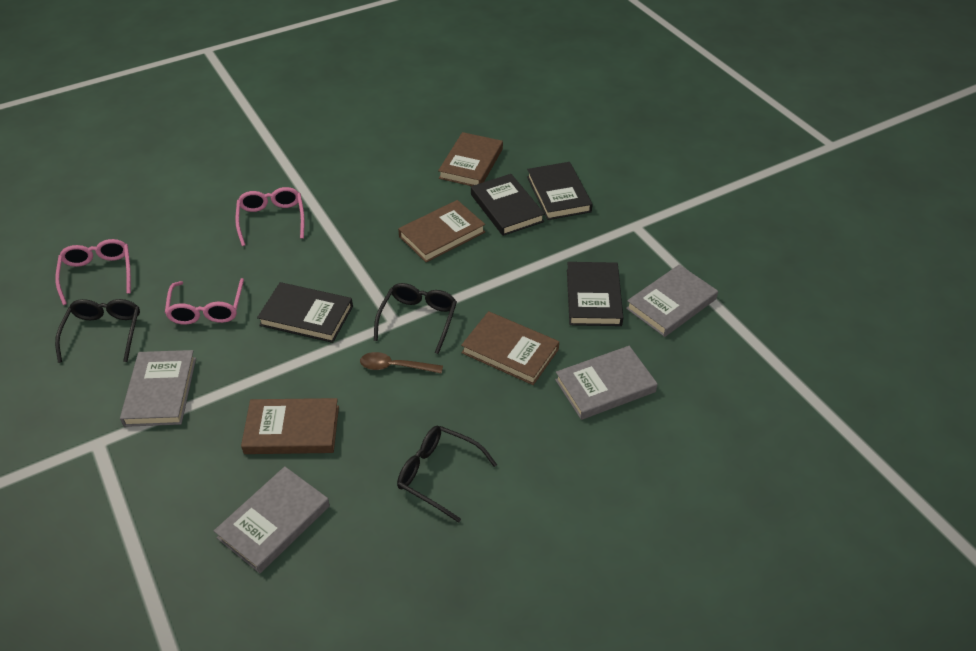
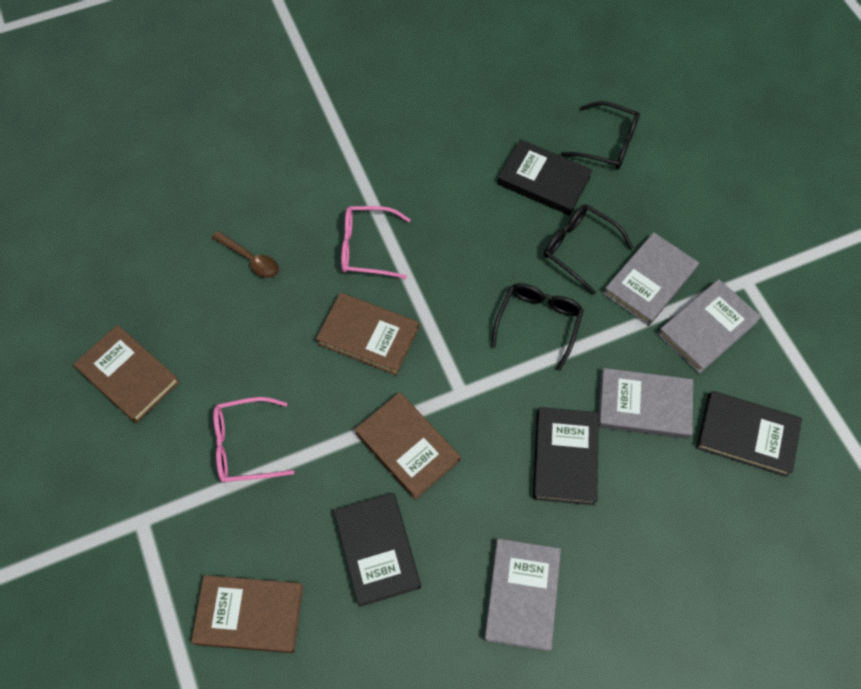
pink glasses: 3 -> 2

